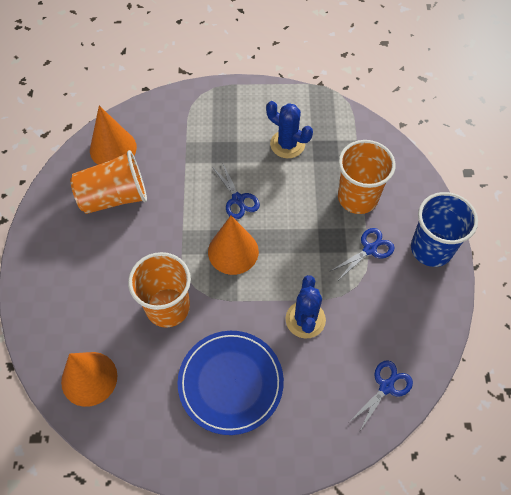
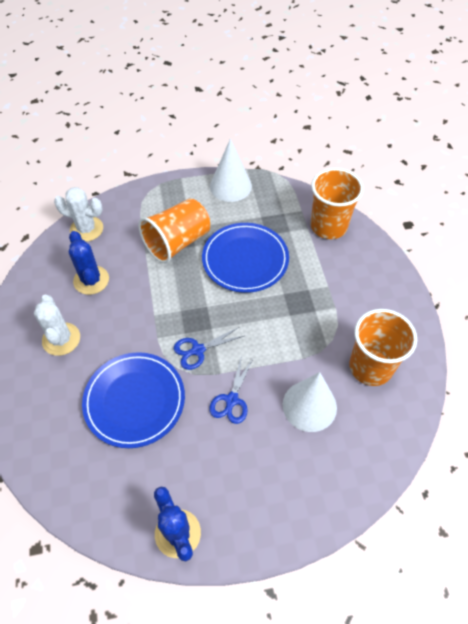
blue cup: 1 -> 0
blue plate: 1 -> 2
blue scissors: 3 -> 2
orange cone: 3 -> 0
white cactus: 0 -> 2
white cone: 0 -> 2

